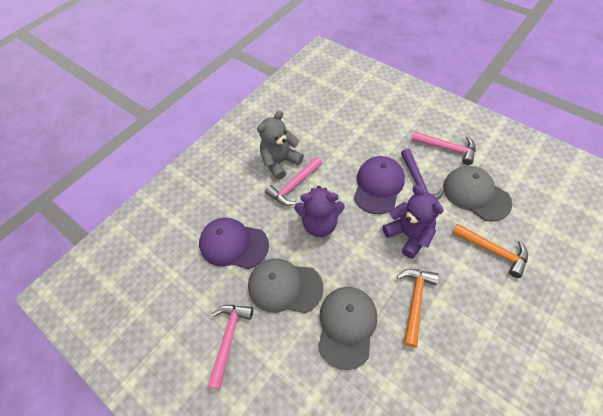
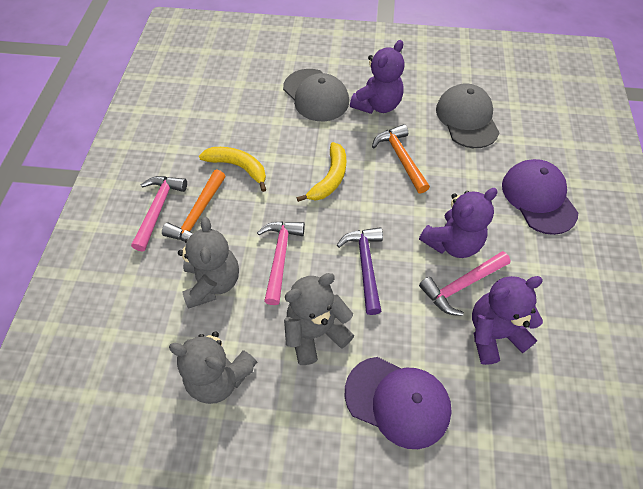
grey cap: 3 -> 2
grey teddy bear: 1 -> 3
purple teddy bear: 2 -> 3
yellow banana: 0 -> 2

